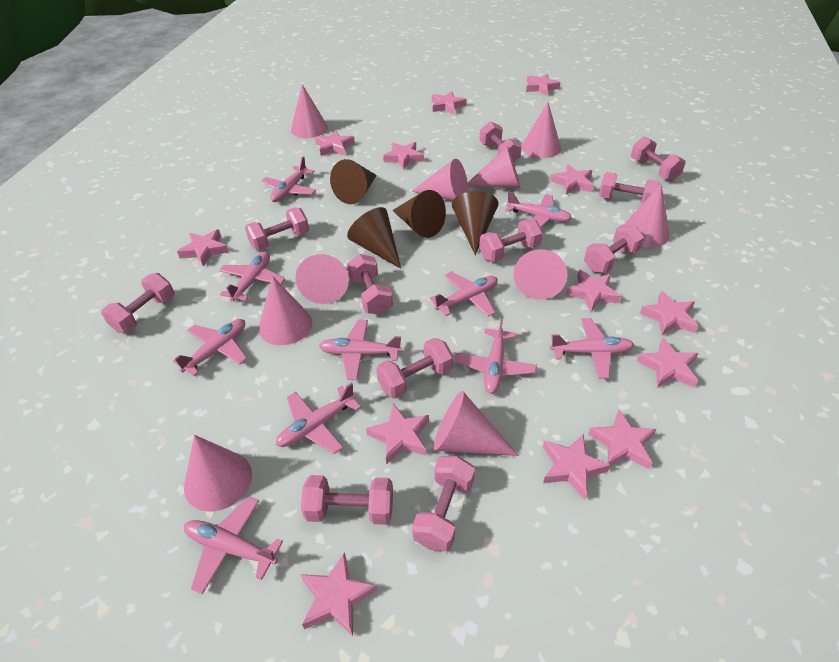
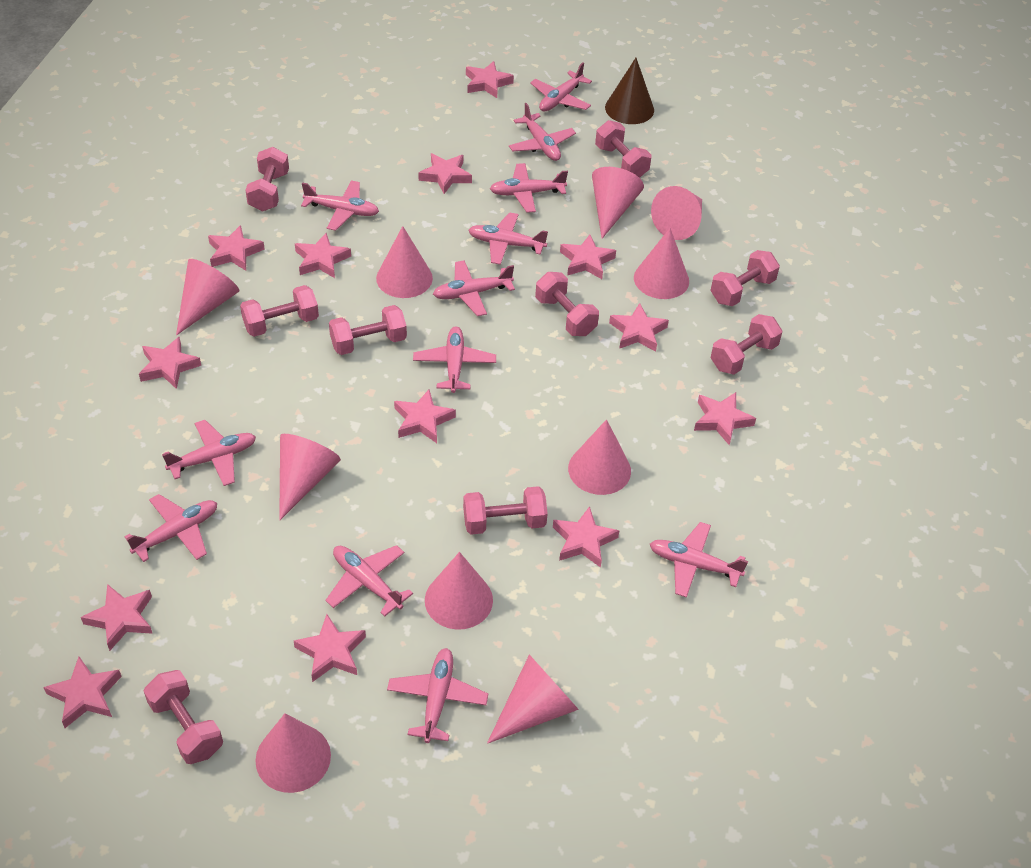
brown cone: 4 -> 1
pink dumbbell: 11 -> 9
pink plane: 10 -> 12

